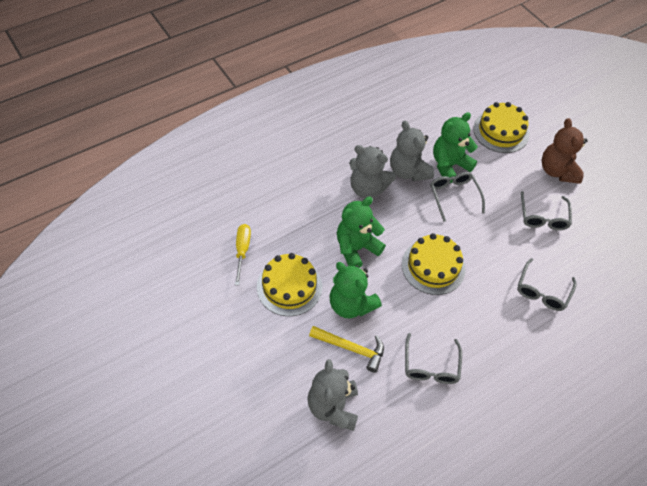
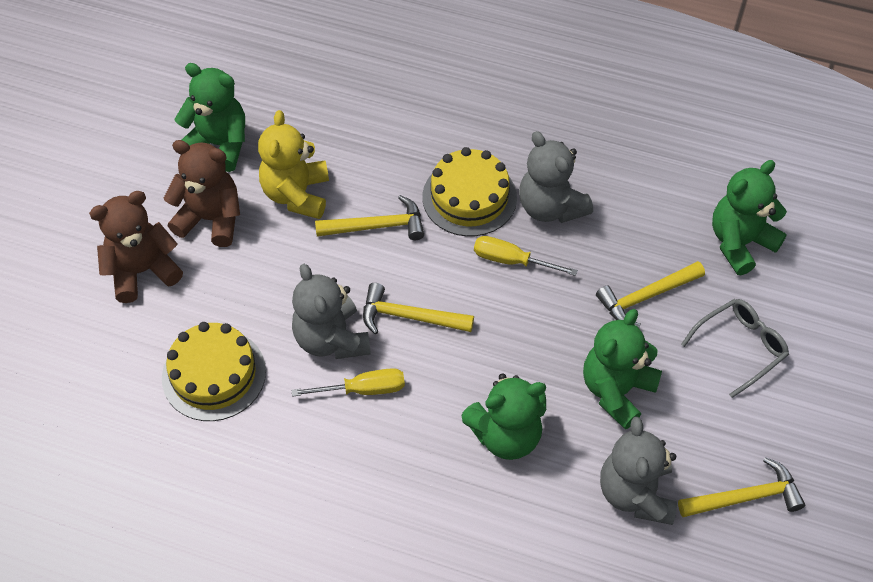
brown teddy bear: 1 -> 2
green teddy bear: 3 -> 4
grey glasses: 4 -> 1
yellow cake: 3 -> 2
yellow hammer: 1 -> 4
yellow screwdriver: 1 -> 2
yellow teddy bear: 0 -> 1

